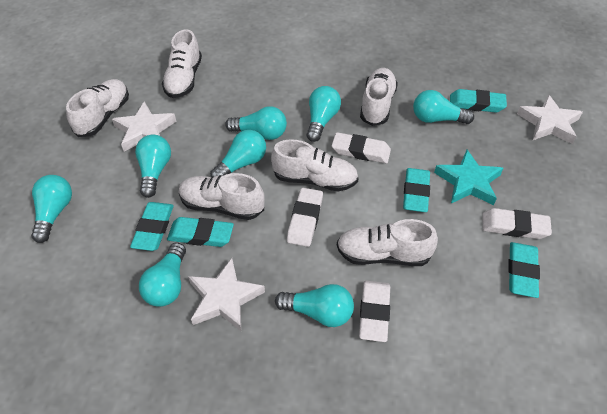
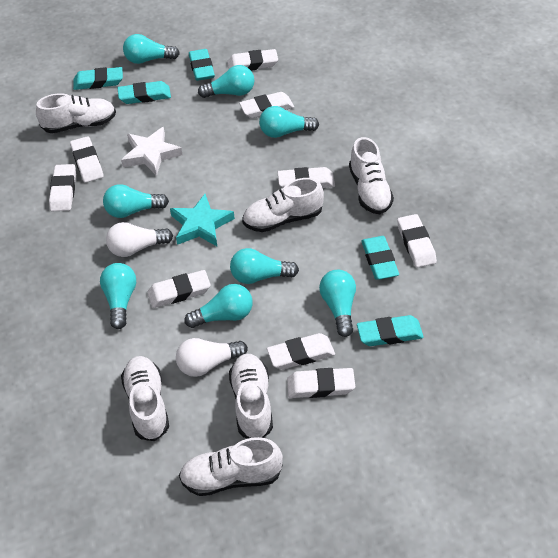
white eraser: 4 -> 9
white light bulb: 0 -> 2
white star: 3 -> 1

